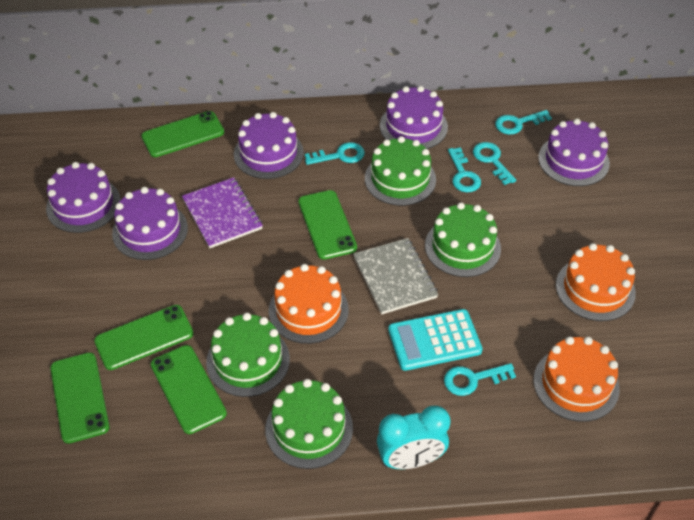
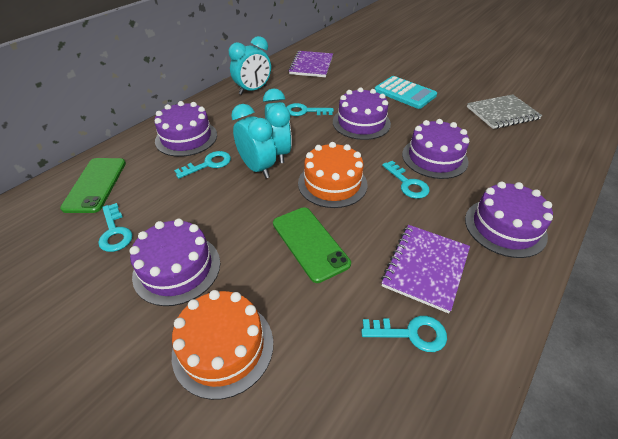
green cake: 4 -> 0
green phone: 5 -> 2
orange cake: 3 -> 2
purple notebook: 1 -> 2
turquoise clock: 1 -> 3

